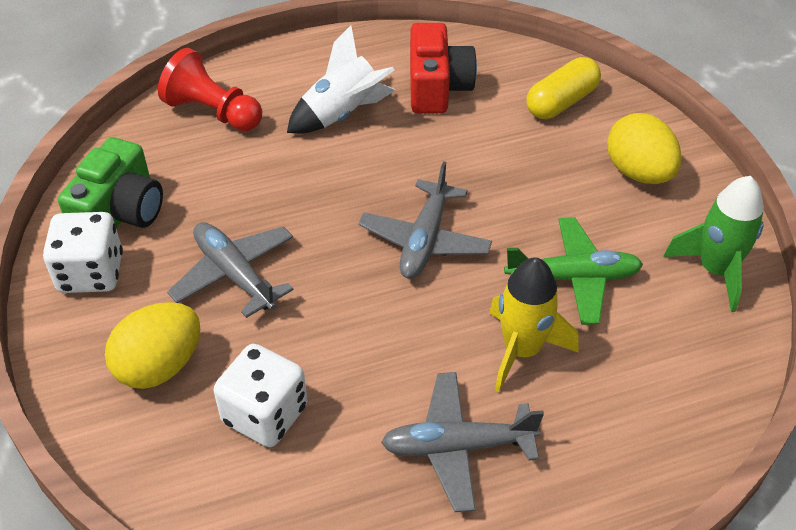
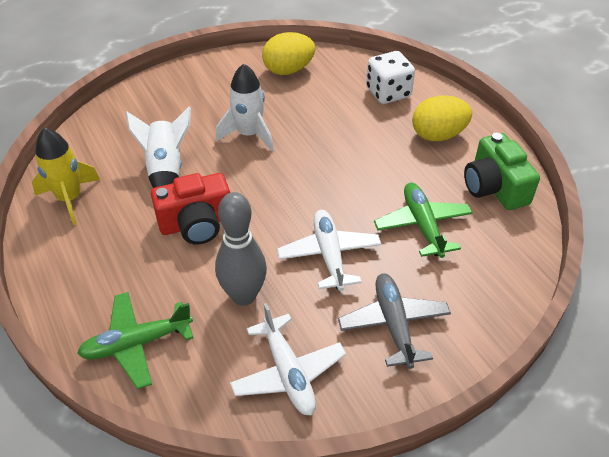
green plane: 1 -> 2
green rocket: 1 -> 0
grey bowling pin: 0 -> 1
grey plane: 3 -> 1
red pawn: 1 -> 0
white dice: 2 -> 1
white plane: 0 -> 2
white rocket: 1 -> 2
yellow capsule: 1 -> 0

